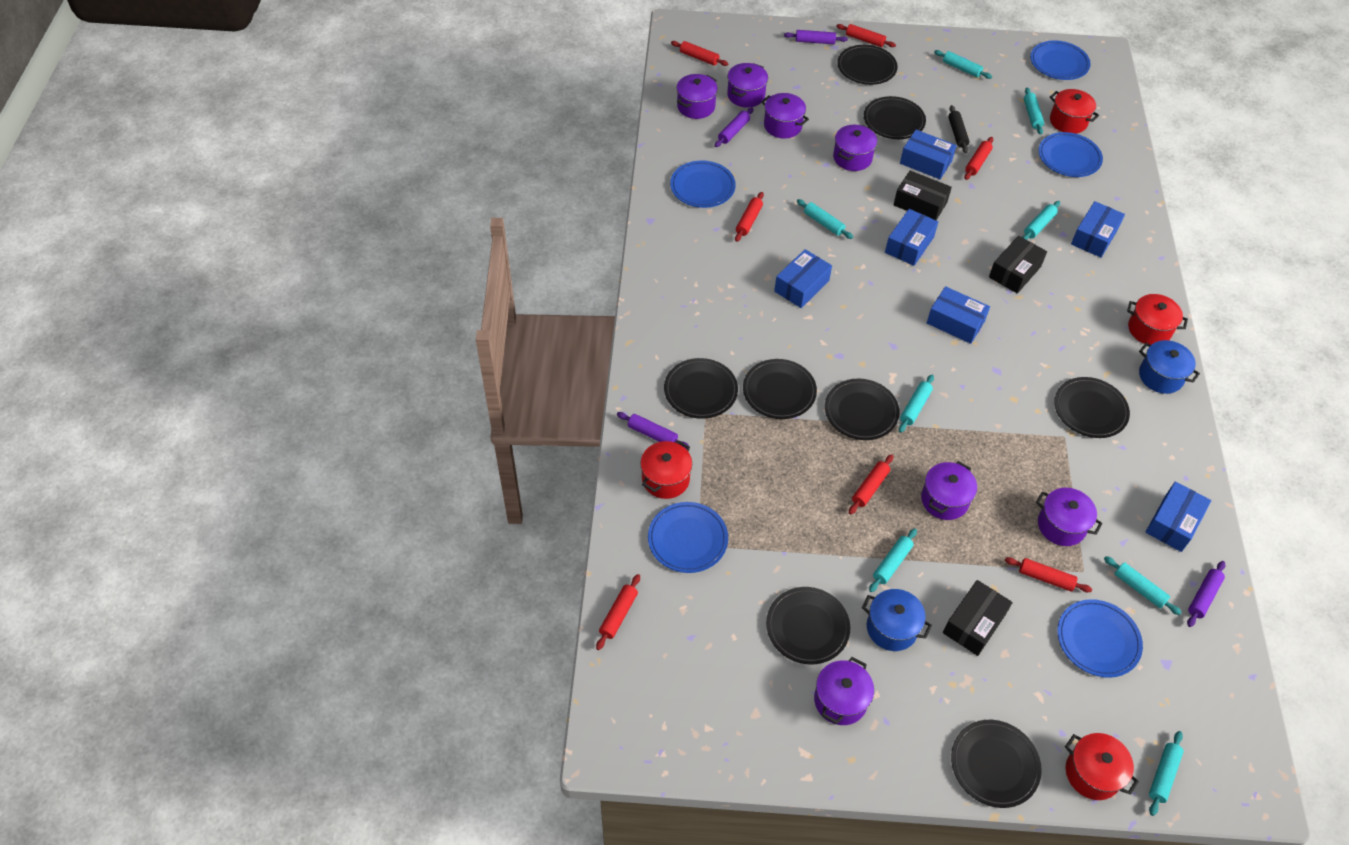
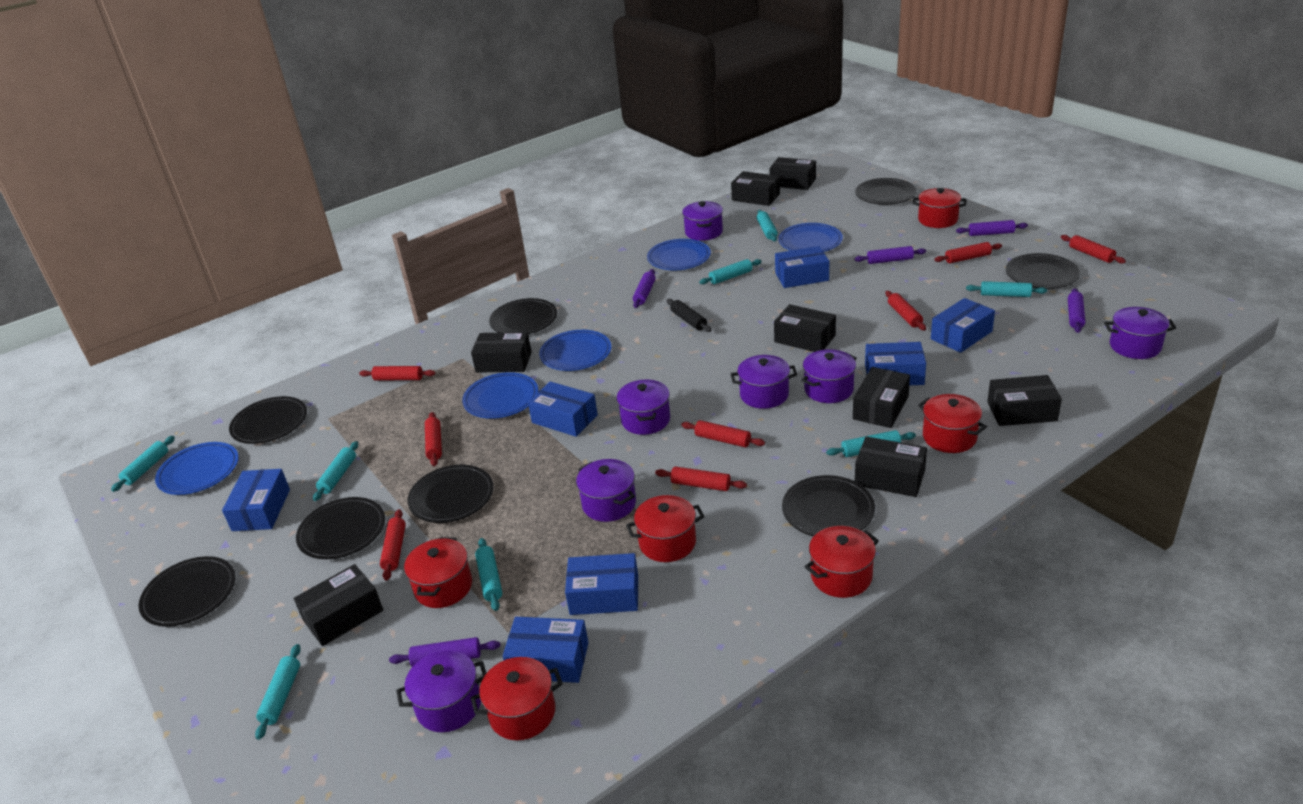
black box: 3 -> 8
blue box: 6 -> 7
blue pot: 2 -> 0
purple rolling pin: 4 -> 5
red pot: 4 -> 6
red rolling pin: 7 -> 8

